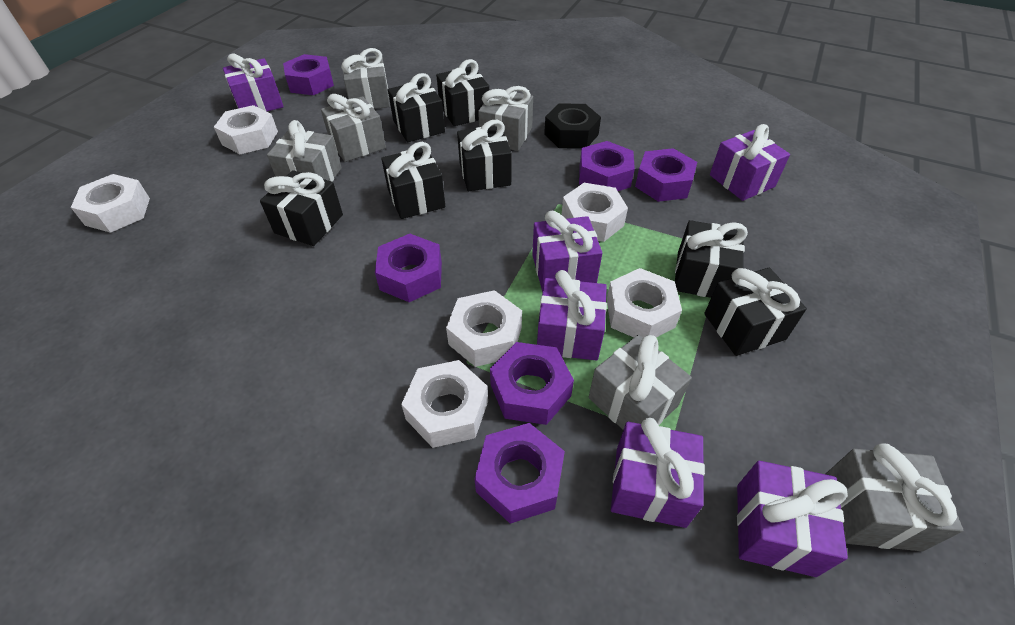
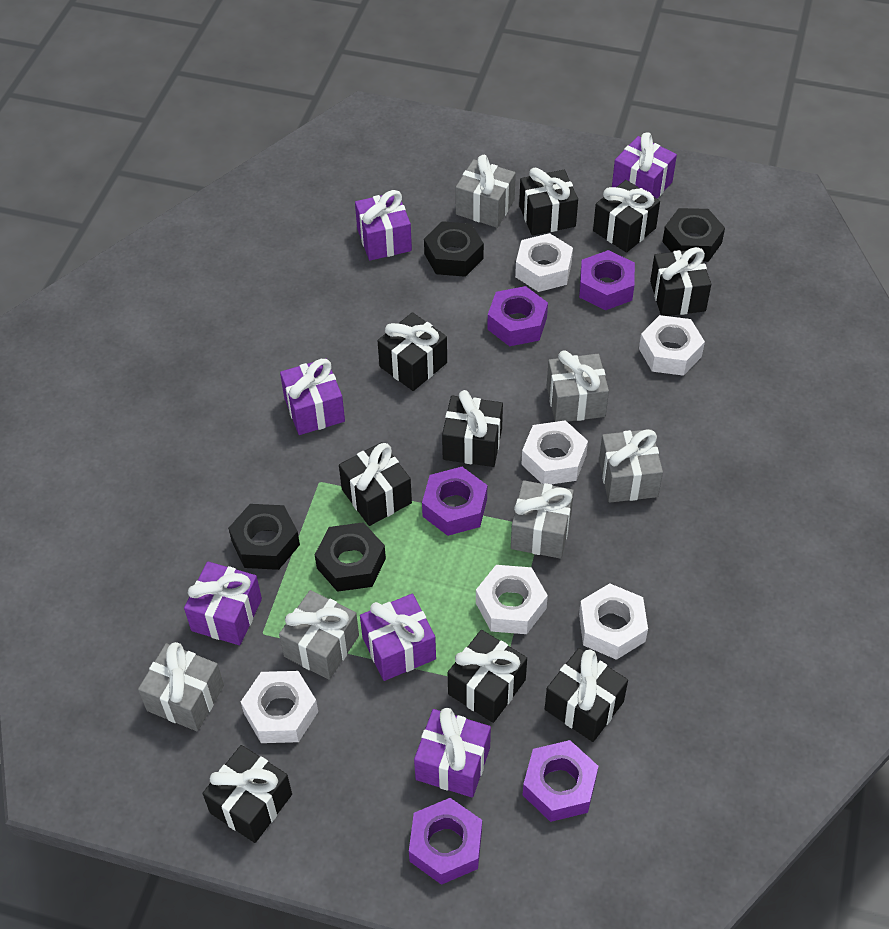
black gift: 7 -> 9
black nut: 1 -> 4
purple nut: 6 -> 5

